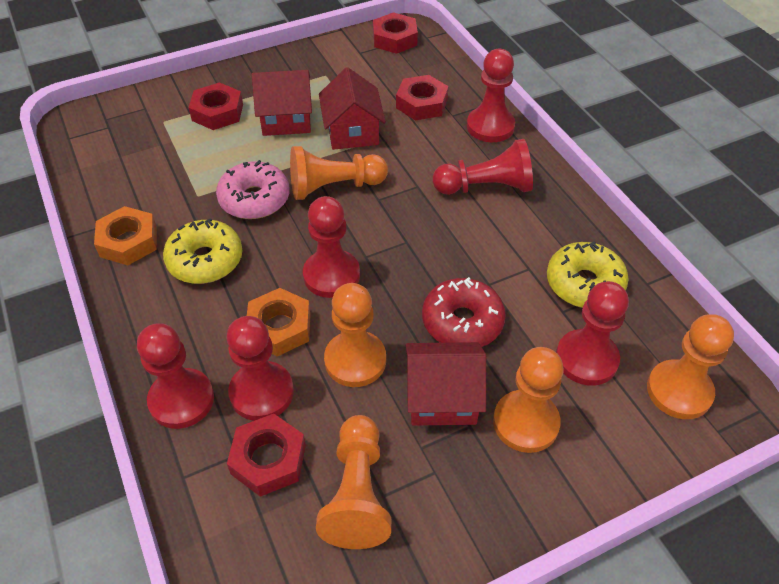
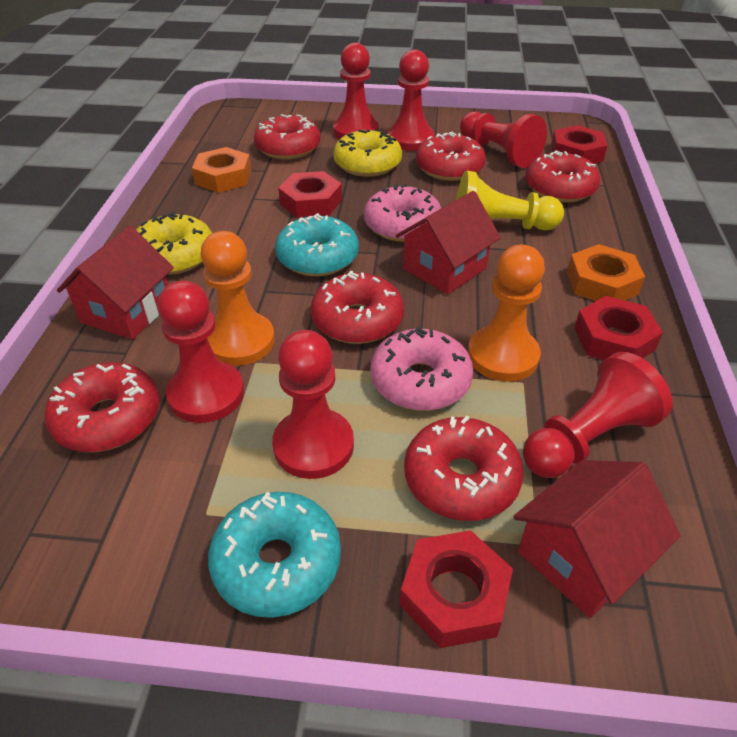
orange pawn: 5 -> 2
pink donut: 1 -> 2
red donut: 1 -> 6
turquoise donut: 0 -> 2
yellow pawn: 0 -> 1

